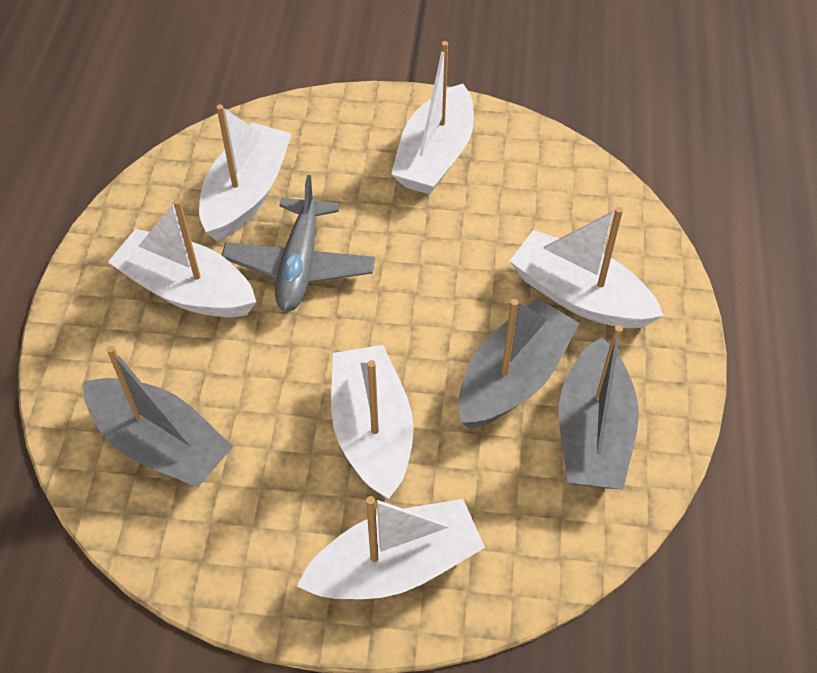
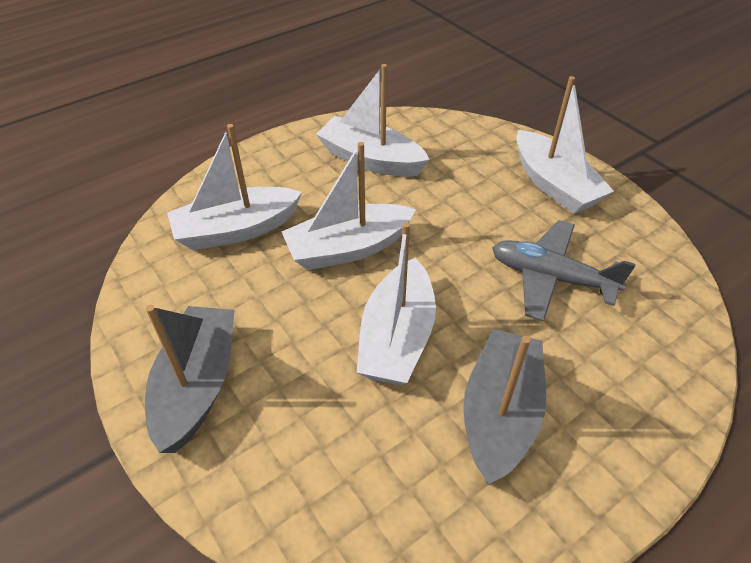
grey boat: 3 -> 2
white boat: 6 -> 5

